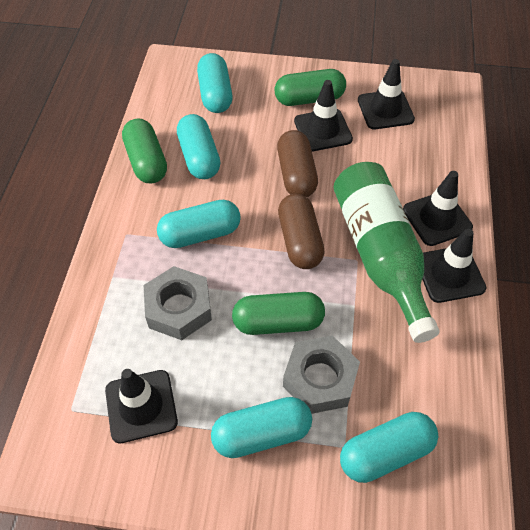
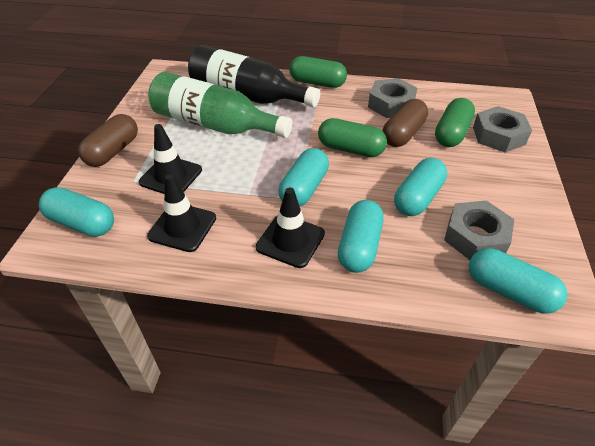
black bottle: 0 -> 1
black traffic cone: 5 -> 3
grey nut: 2 -> 3

